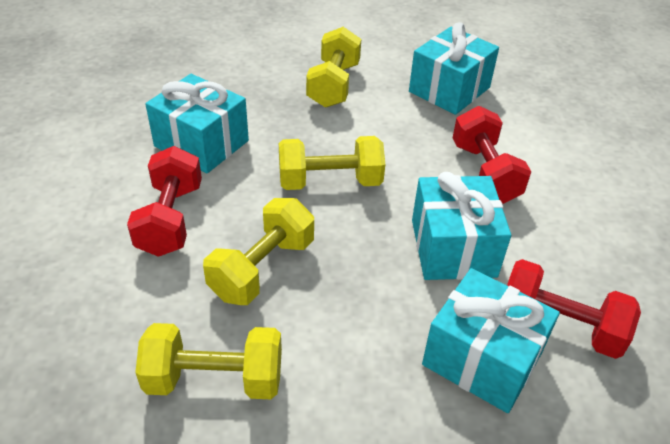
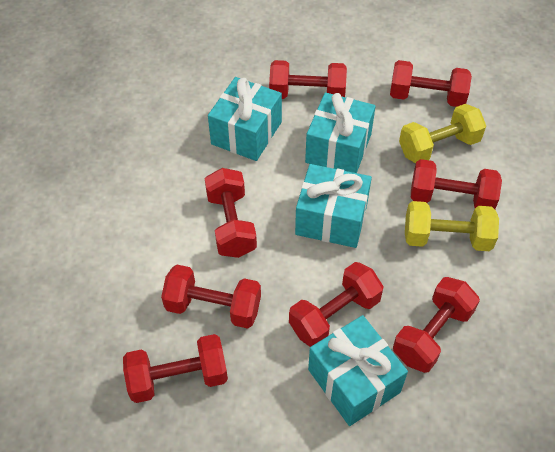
red dumbbell: 3 -> 8
yellow dumbbell: 4 -> 2

